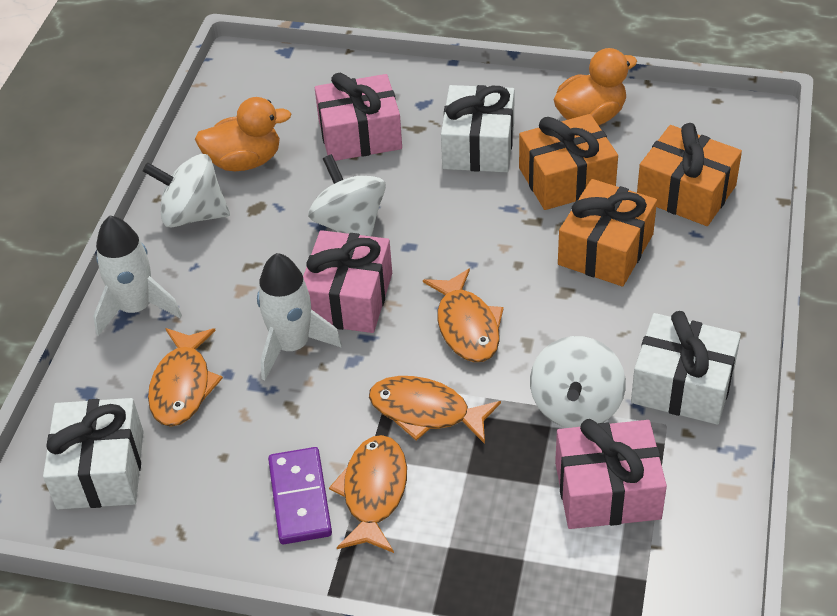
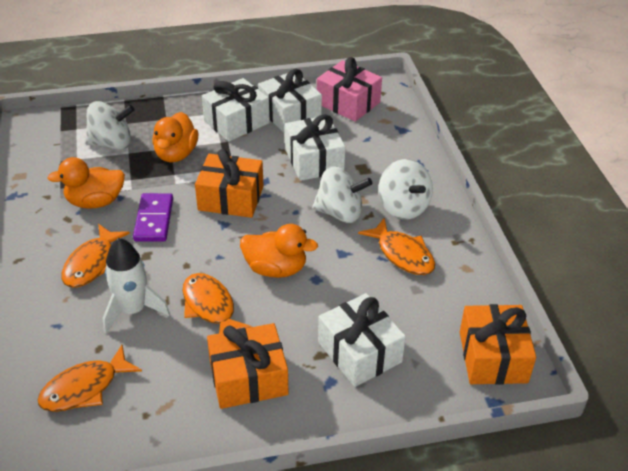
orange duck: 2 -> 3
pink gift: 3 -> 1
white gift: 3 -> 4
white rocket: 2 -> 1

